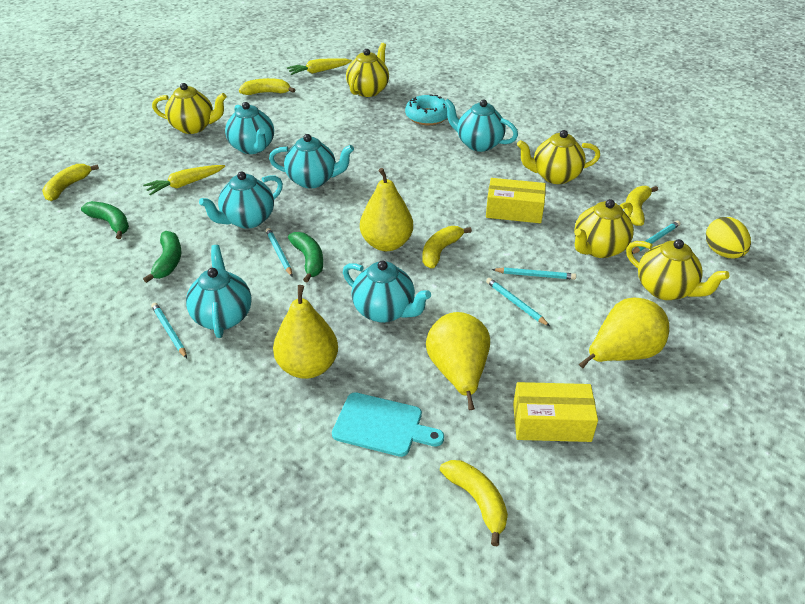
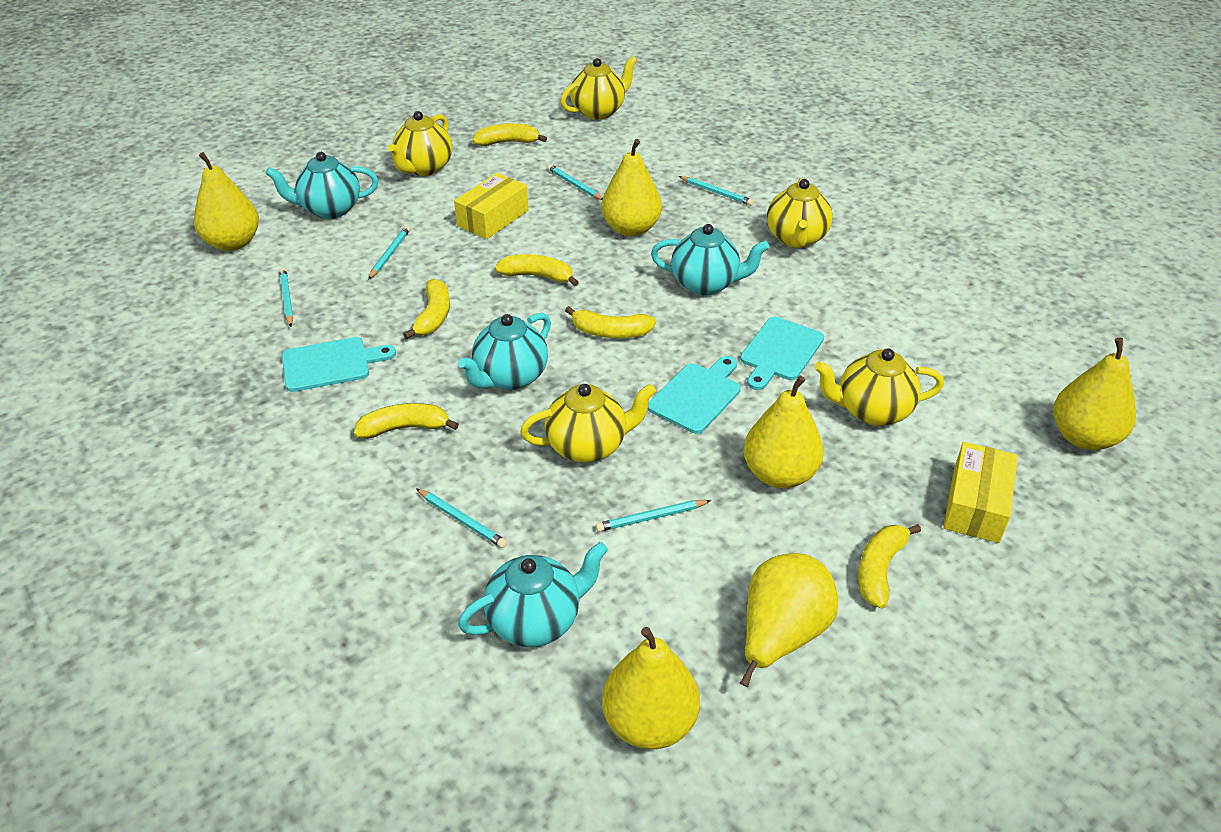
green banana: 3 -> 0
turquoise cutting board: 1 -> 3
turquoise donut: 1 -> 0
turquoise pencil: 5 -> 6
turquoise teapot: 6 -> 4
yellow banana: 5 -> 6
yellow carrot: 2 -> 0
yellow egg: 1 -> 0
yellow pear: 4 -> 6

